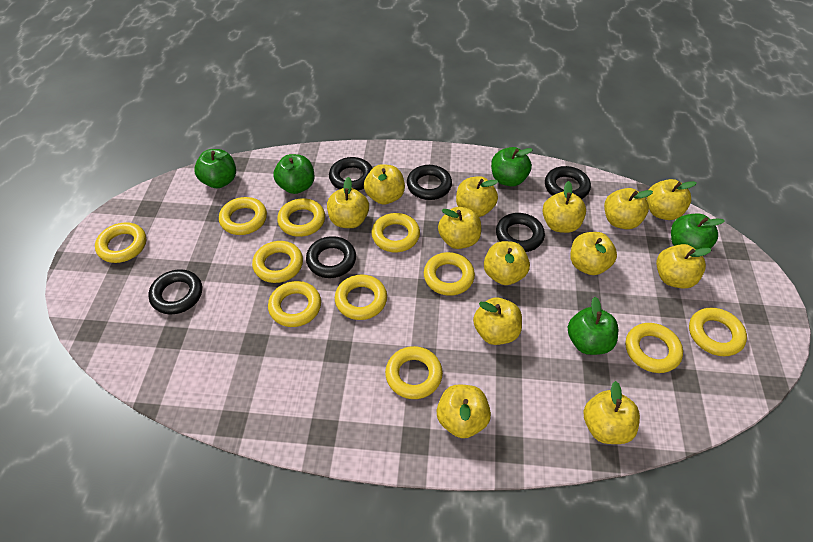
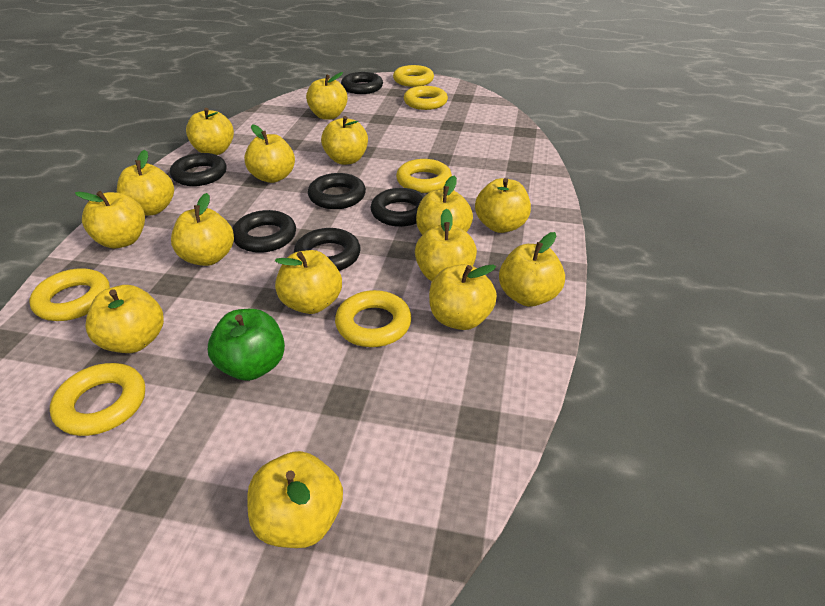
green apple: 5 -> 1
yellow apple: 13 -> 15
yellow ring: 11 -> 6

